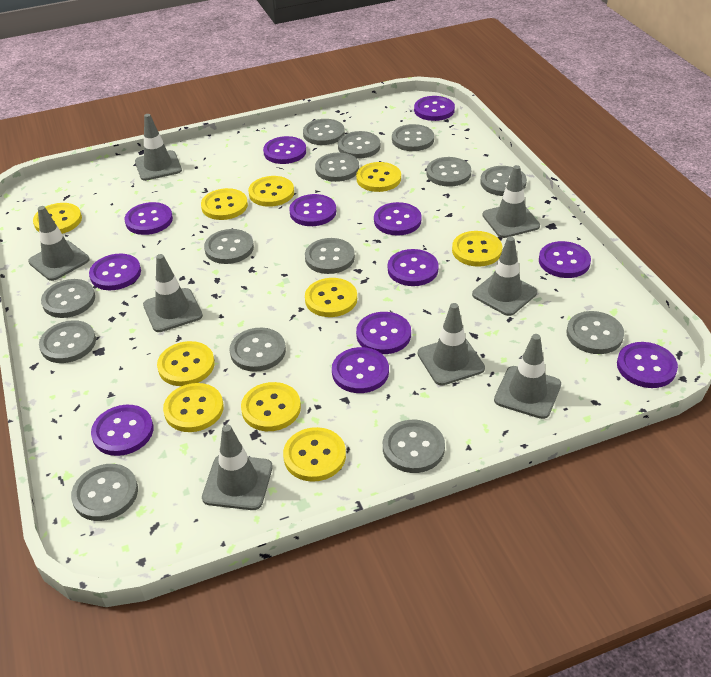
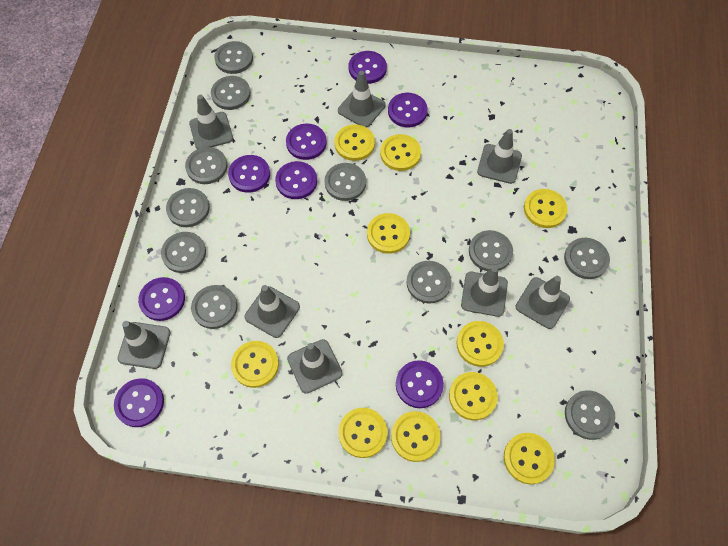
grey button: 14 -> 11
purple button: 12 -> 8

